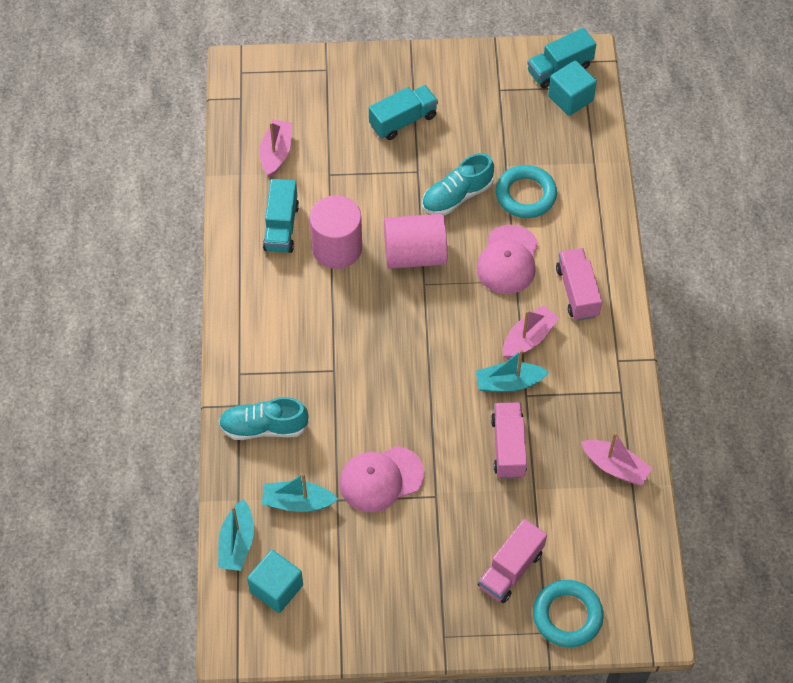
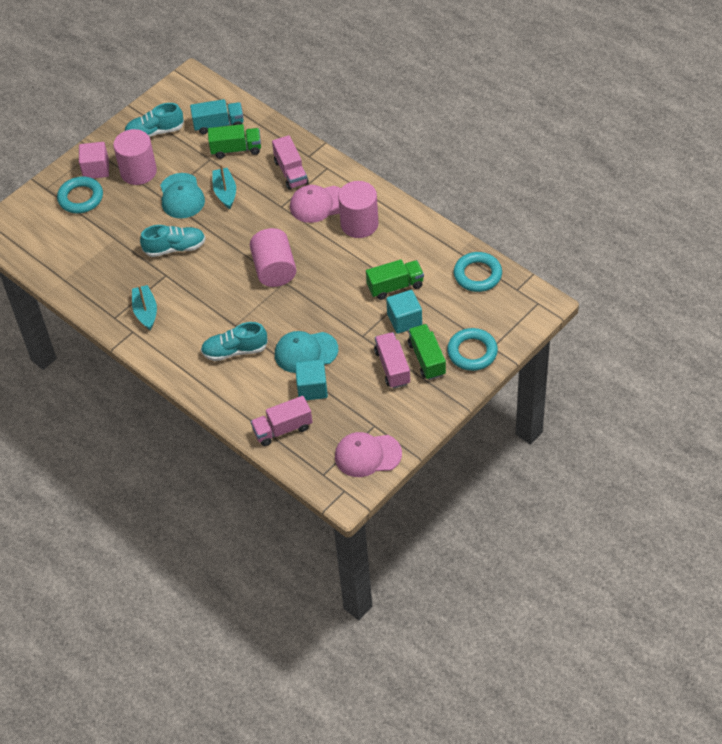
green truck: 0 -> 3
pink boat: 3 -> 0
pink cube: 0 -> 1
pink cylinder: 2 -> 3
turquoise boat: 3 -> 2
turquoise cap: 0 -> 2
turquoise ring: 2 -> 3
turquoise shoe: 2 -> 3
turquoise truck: 3 -> 1

